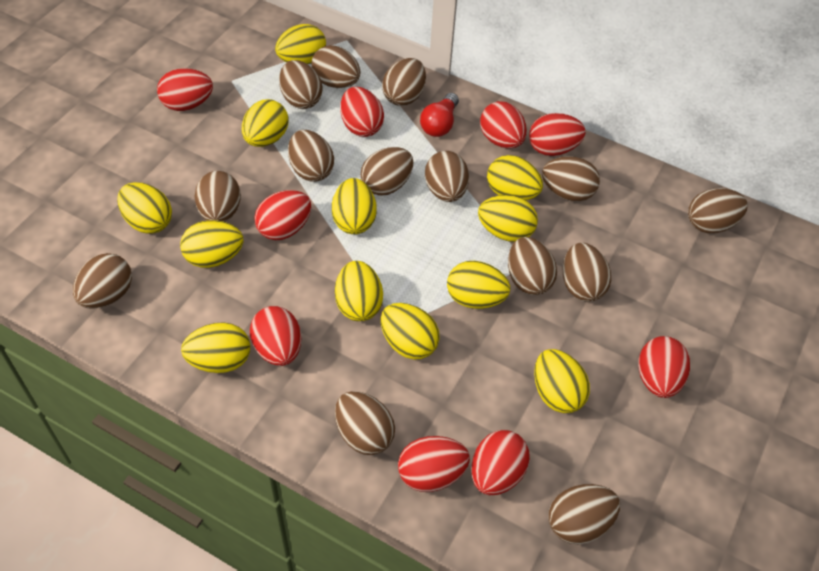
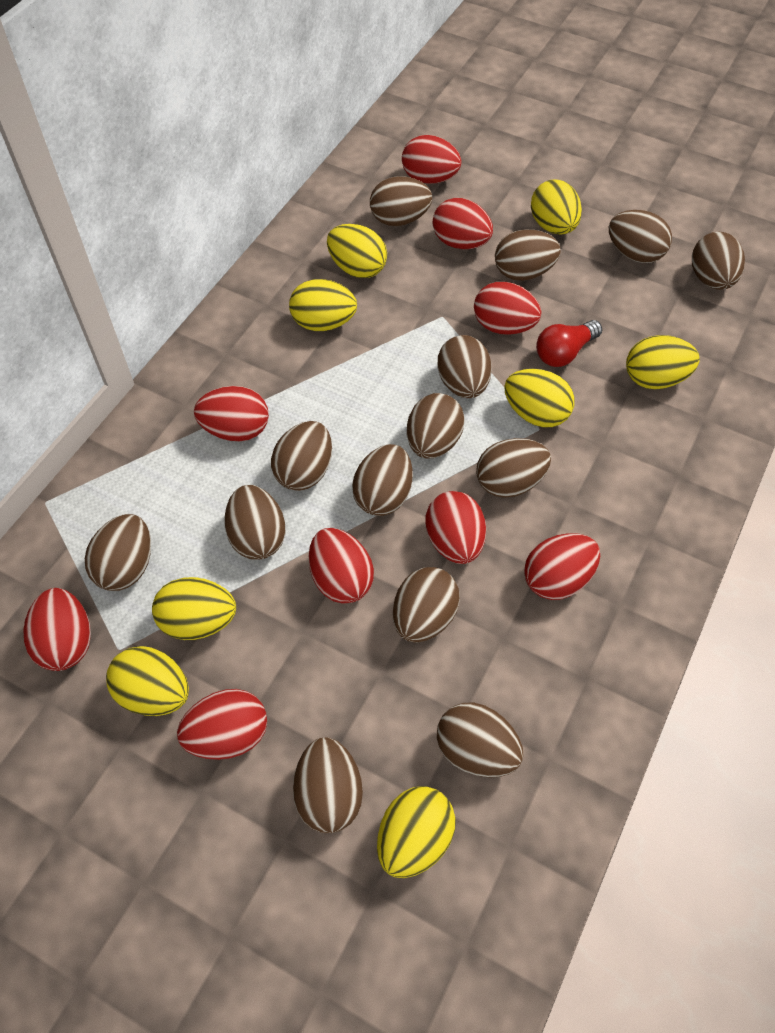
yellow egg: 12 -> 8

